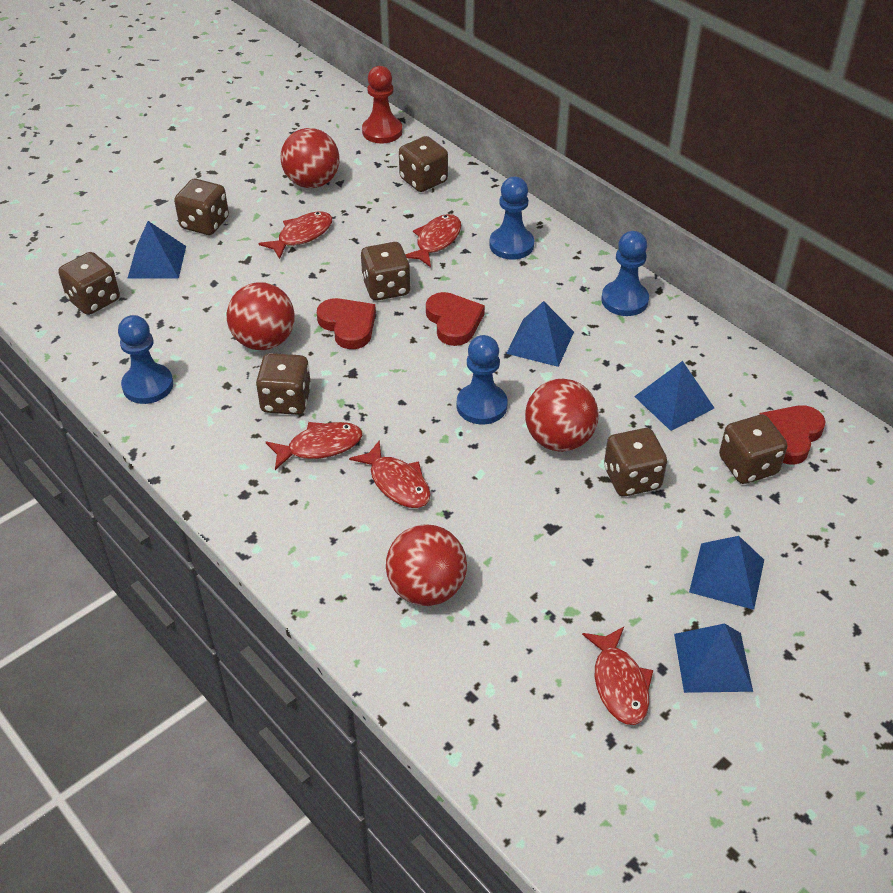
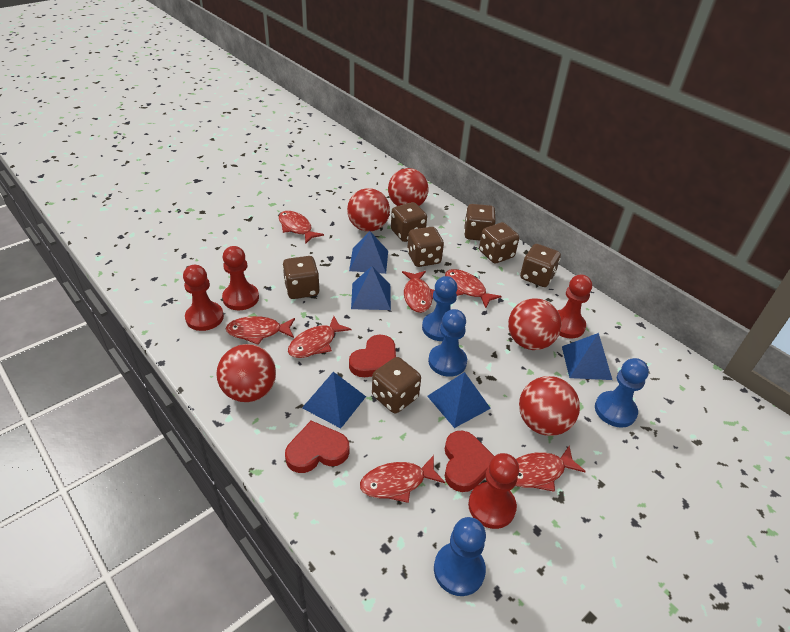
red ball: 4 -> 5
red fish: 5 -> 7
red pawn: 1 -> 4

